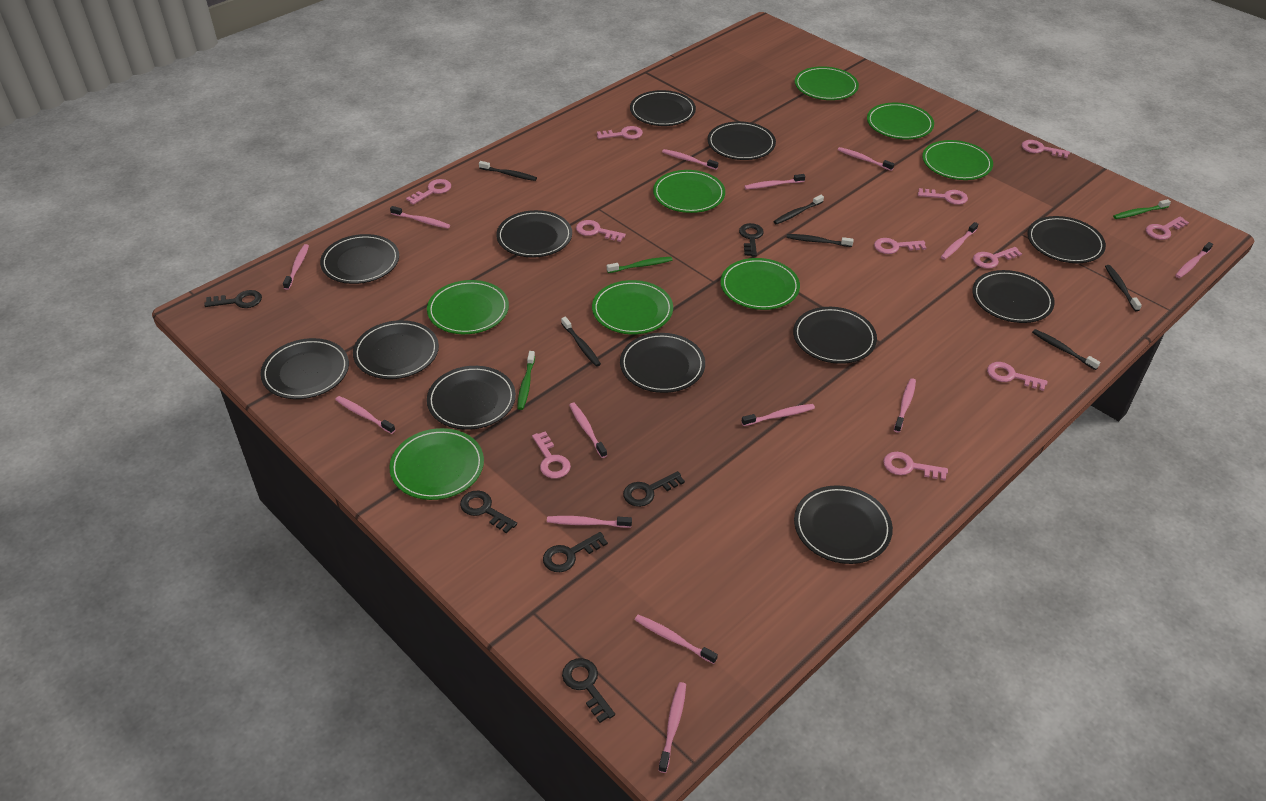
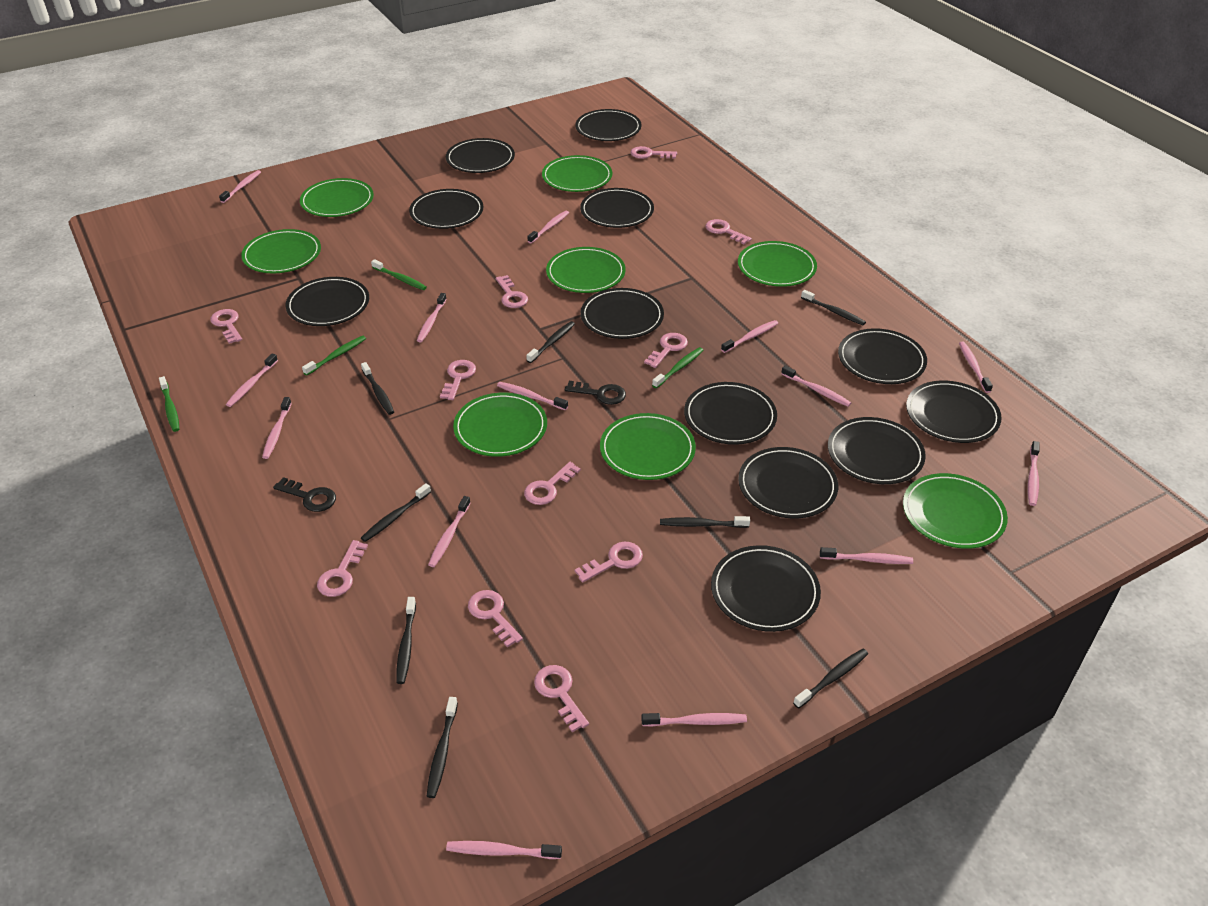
black key: 6 -> 2
black toothbrush: 6 -> 8
green toothbrush: 3 -> 4

